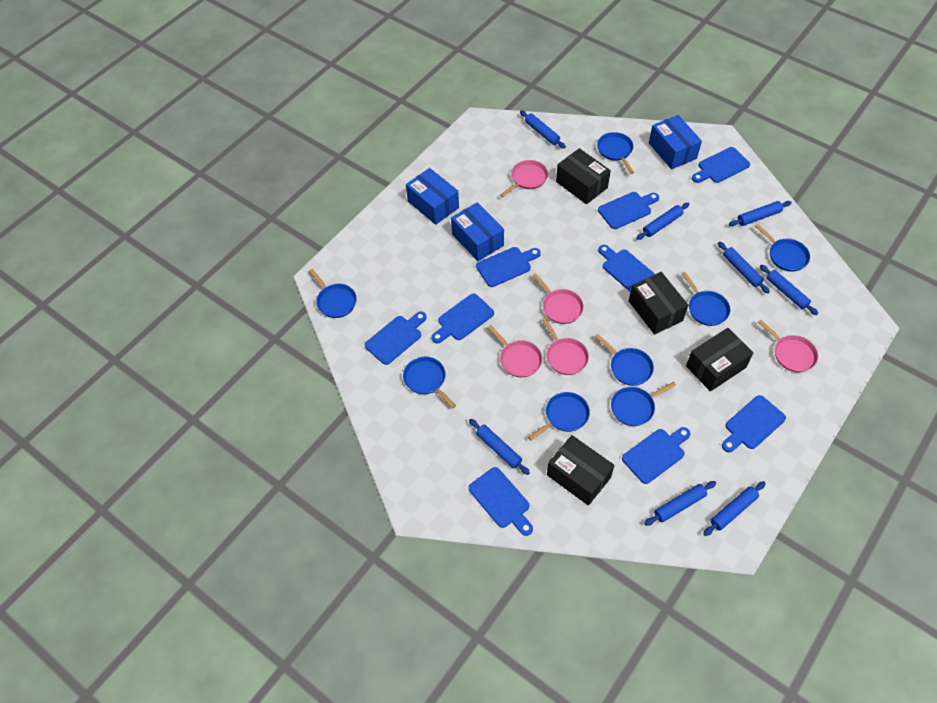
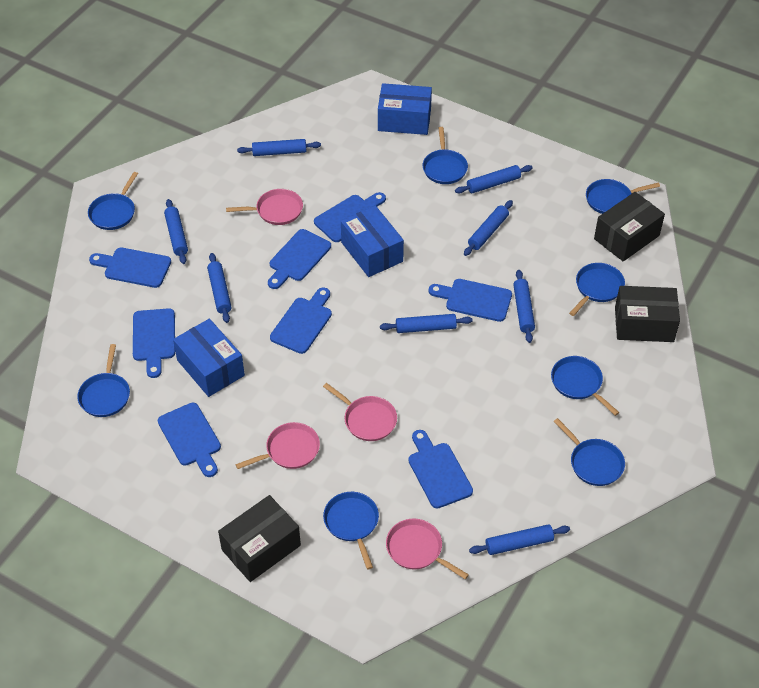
black box: 4 -> 3
blue cutting board: 9 -> 8
pink pan: 5 -> 4

